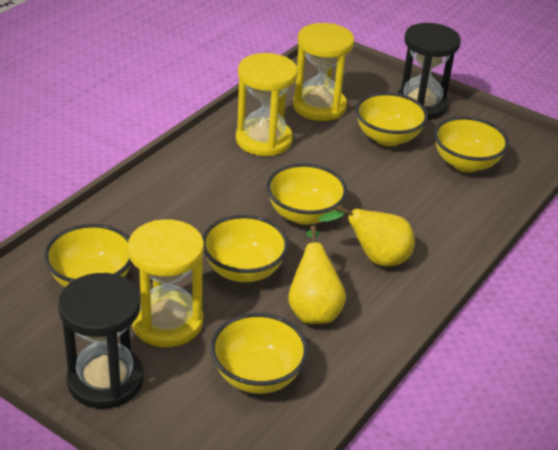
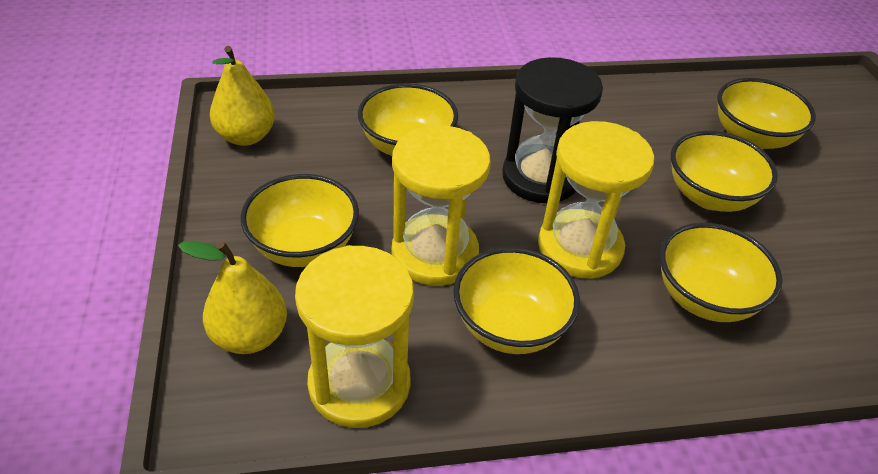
black hourglass: 2 -> 1

